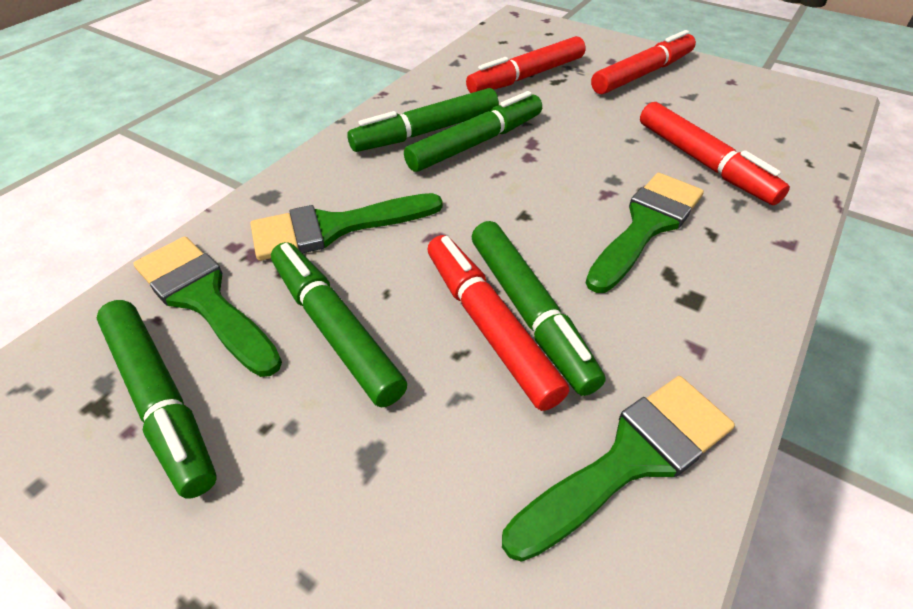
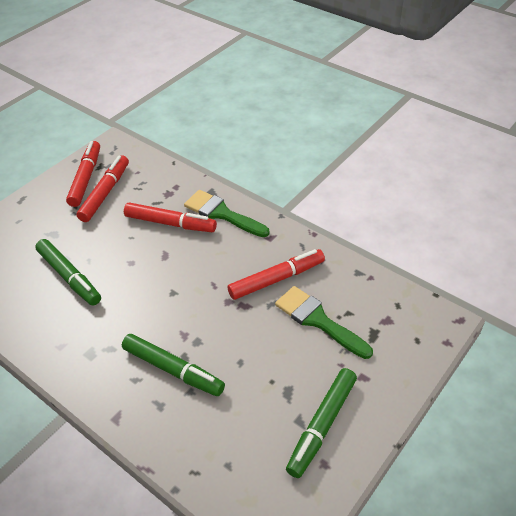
green brush: 4 -> 2
green marker: 5 -> 3

